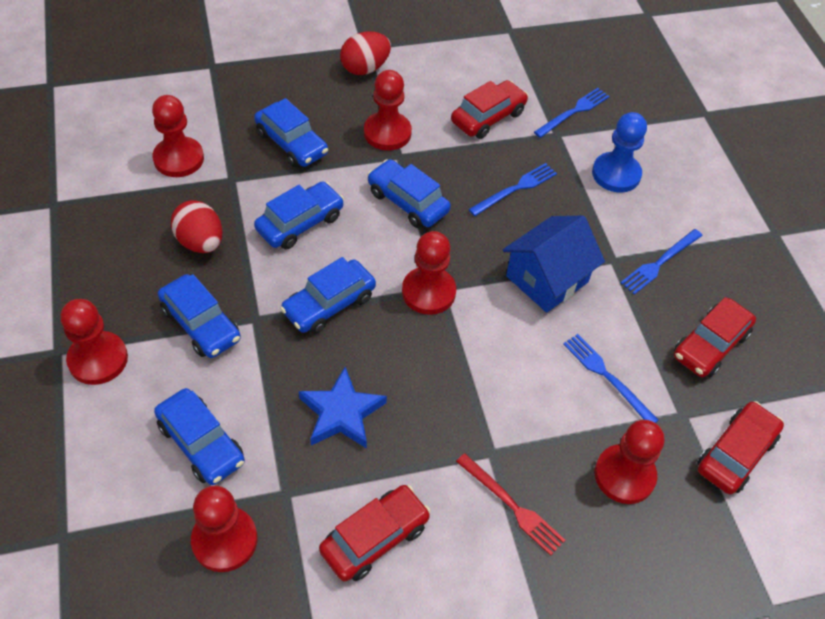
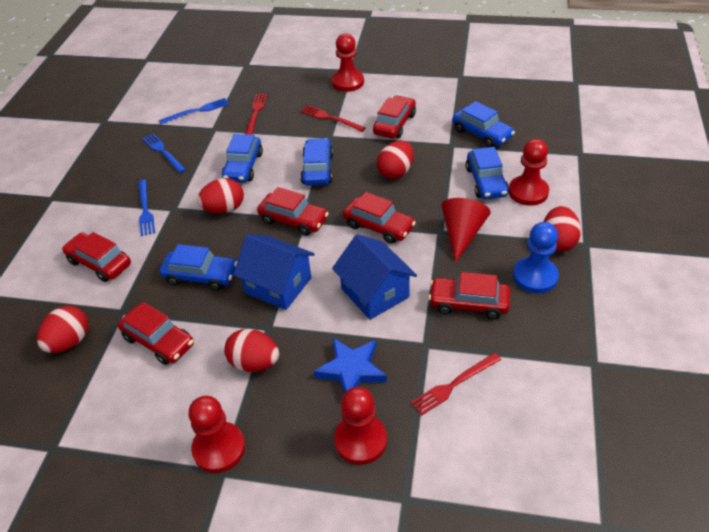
blue car: 6 -> 5
blue fork: 4 -> 3
blue house: 1 -> 2
red car: 4 -> 6
red cone: 0 -> 1
red egg: 2 -> 5
red fork: 1 -> 3
red pawn: 6 -> 4

